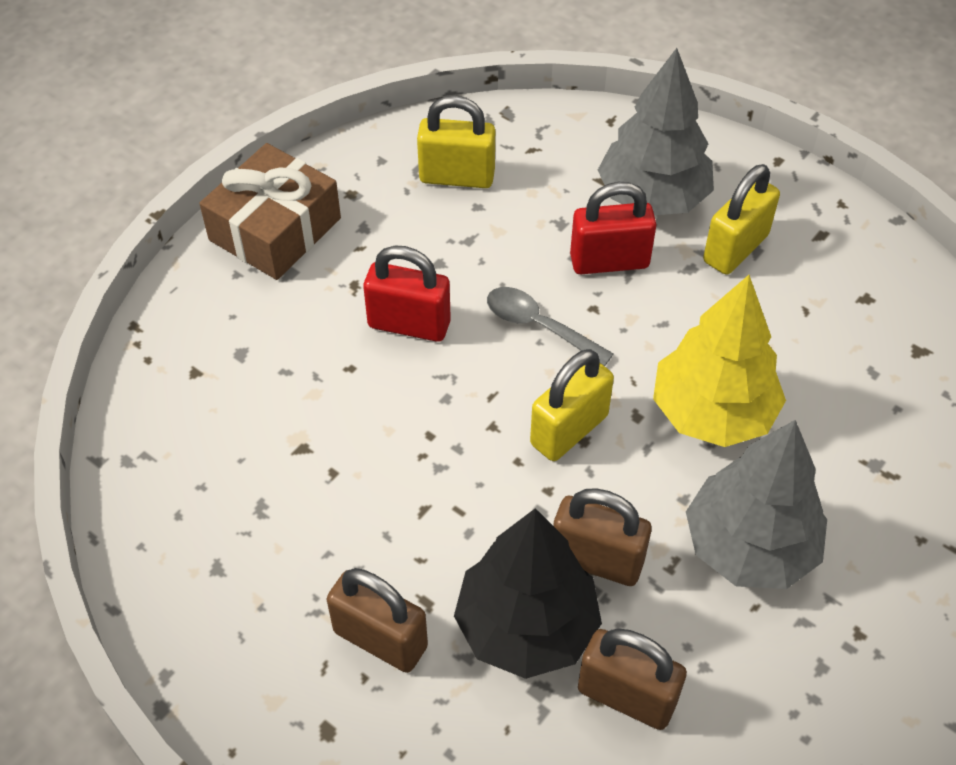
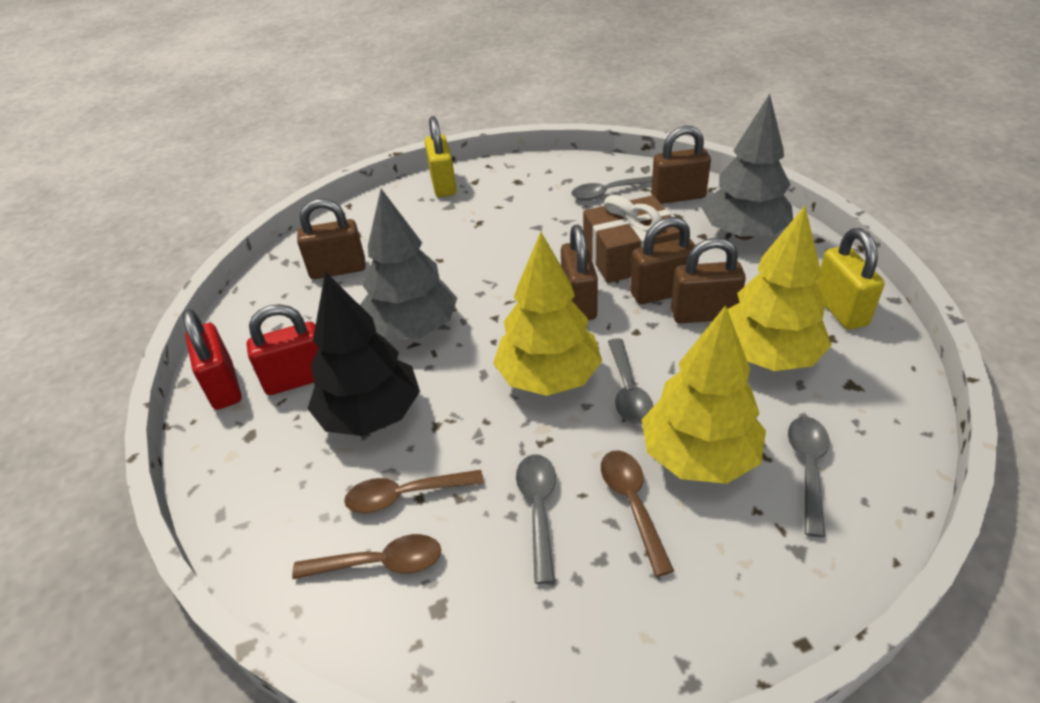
brown padlock: 3 -> 5
brown spoon: 0 -> 3
grey spoon: 1 -> 4
yellow padlock: 3 -> 2
yellow tree: 1 -> 3

